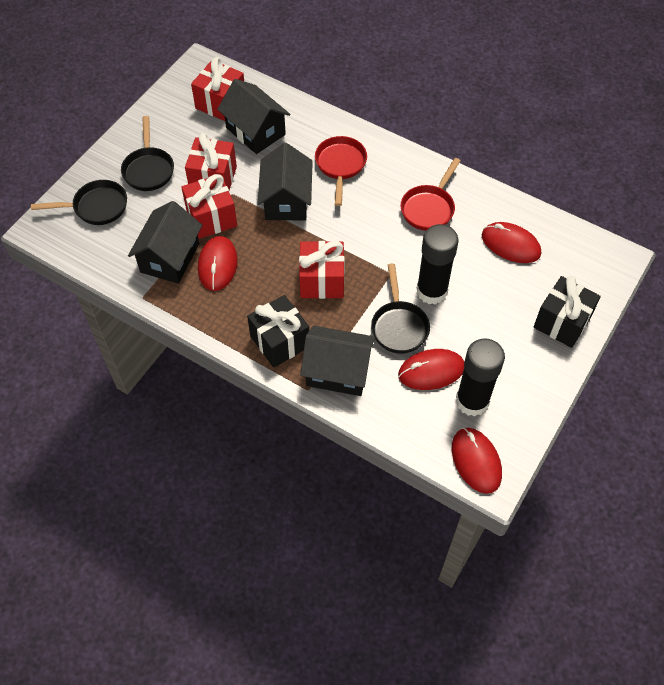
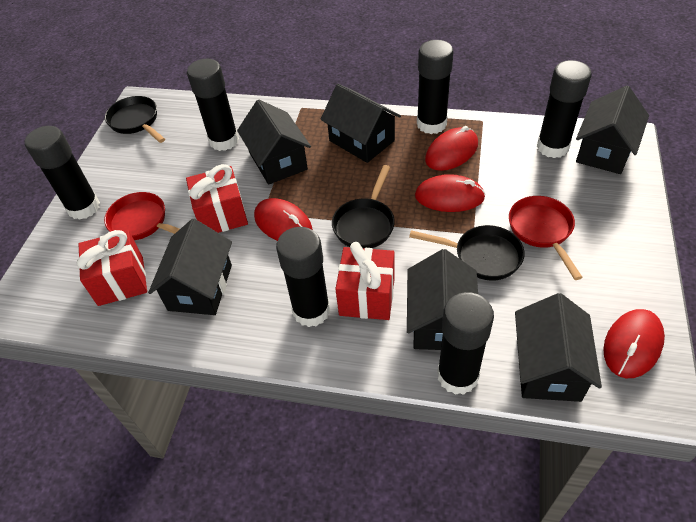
black gift: 2 -> 0
black glue stick: 2 -> 6
black house: 4 -> 6
red gift: 4 -> 3

